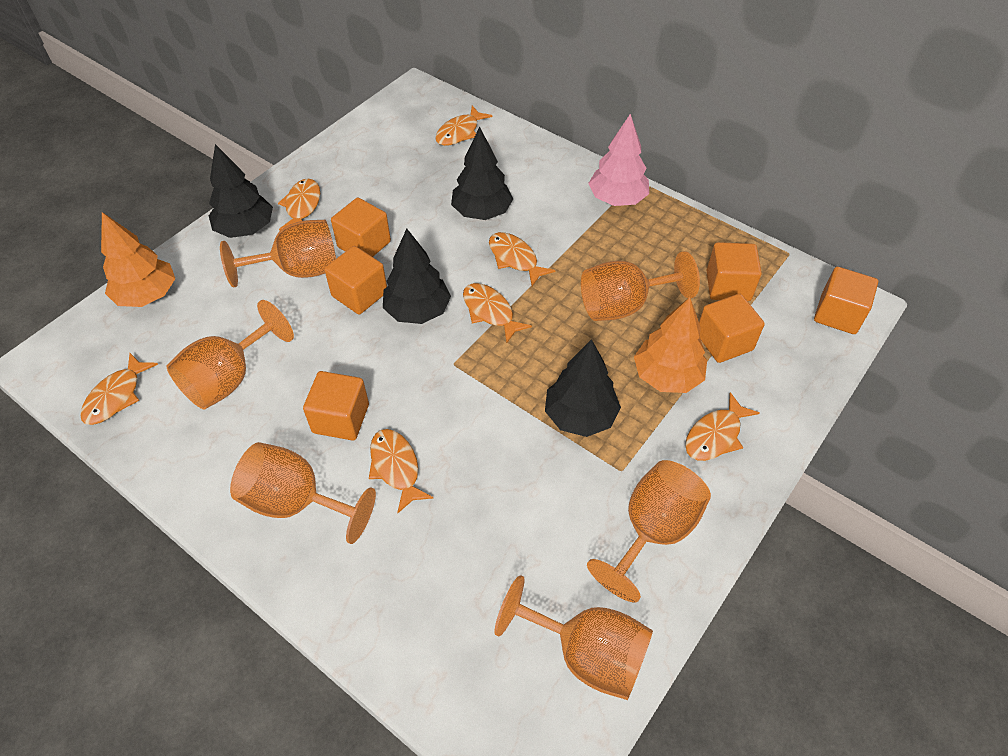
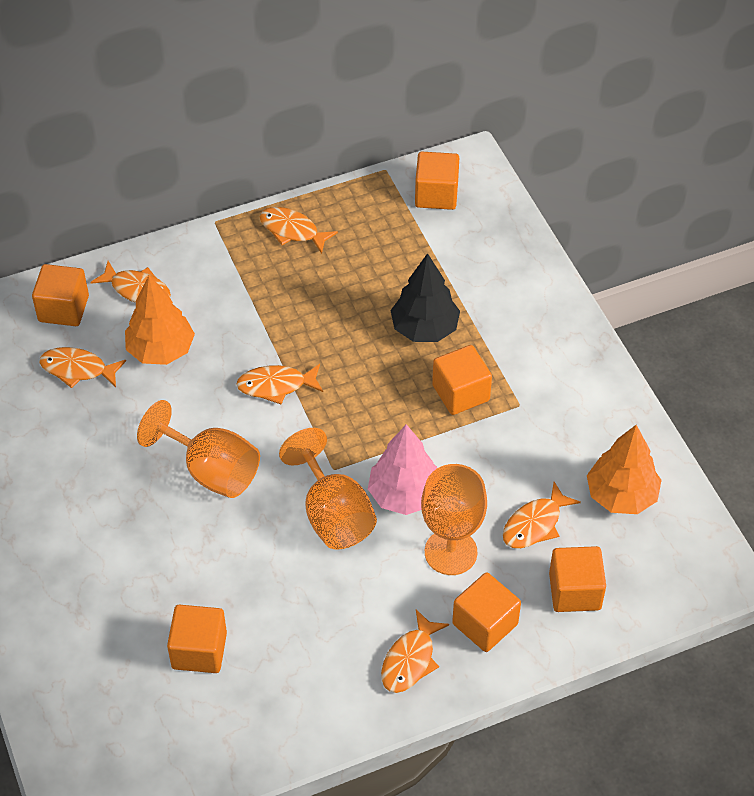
black tree: 4 -> 1
orange fish: 7 -> 6
orange goblet: 6 -> 3

